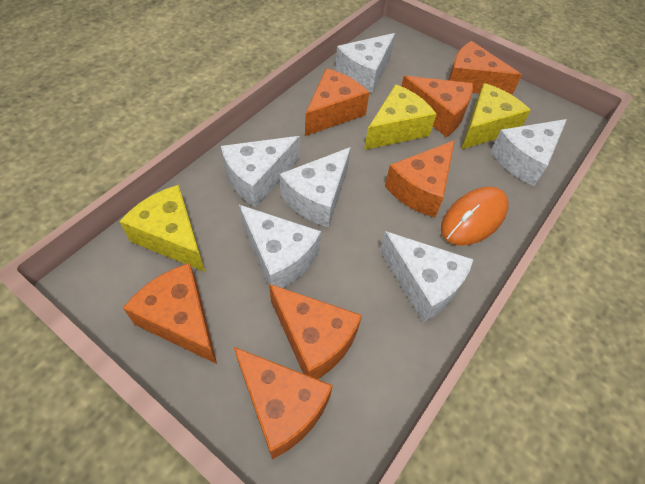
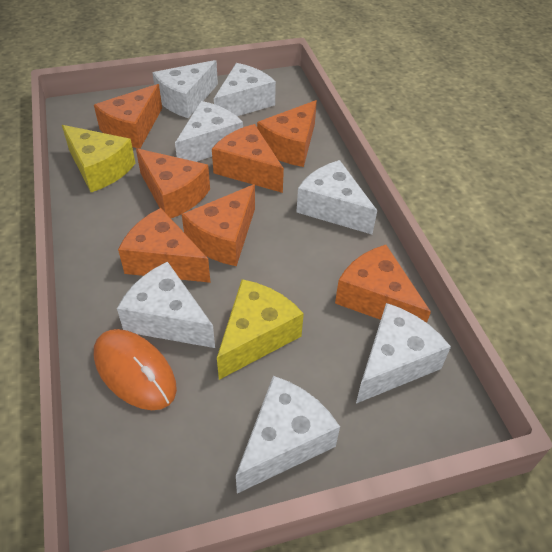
white cheese: 6 -> 7
yellow cheese: 3 -> 2

